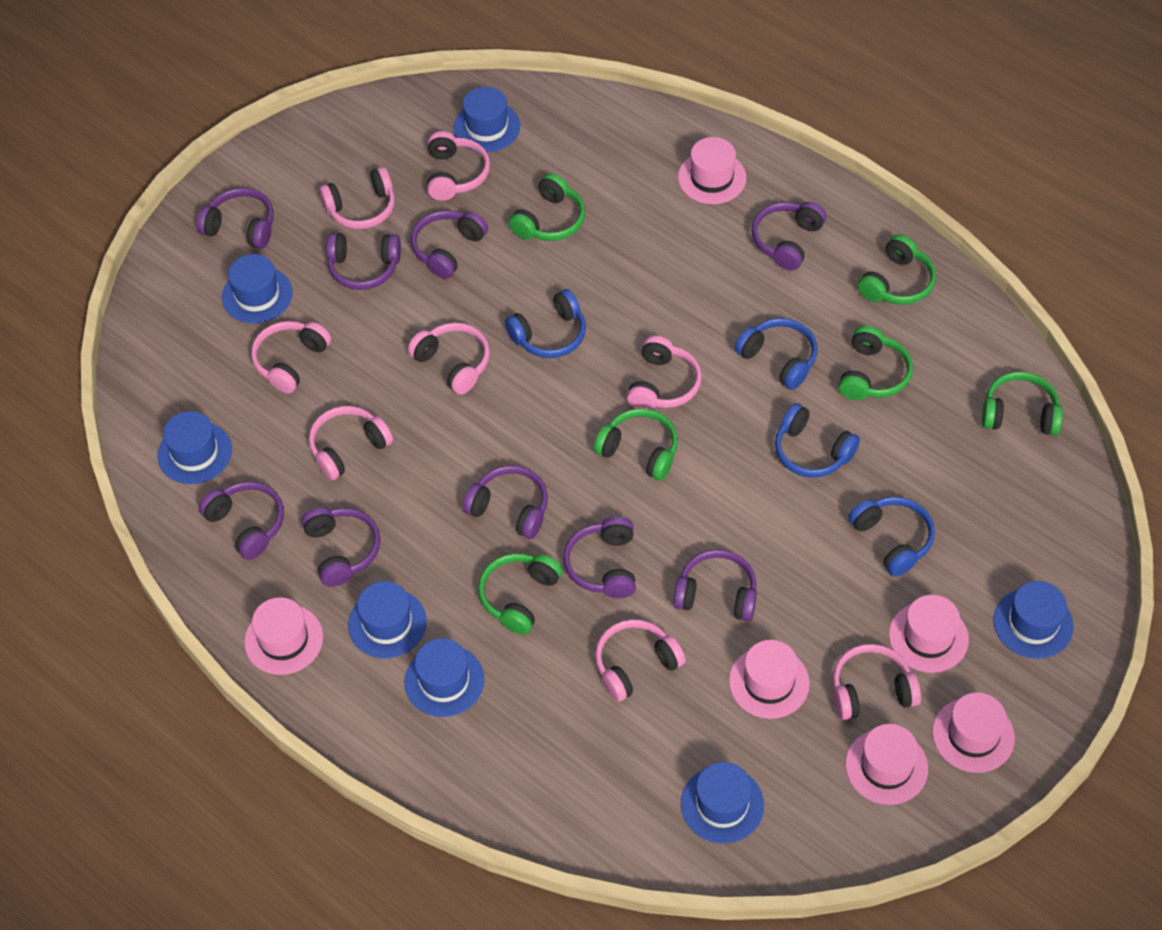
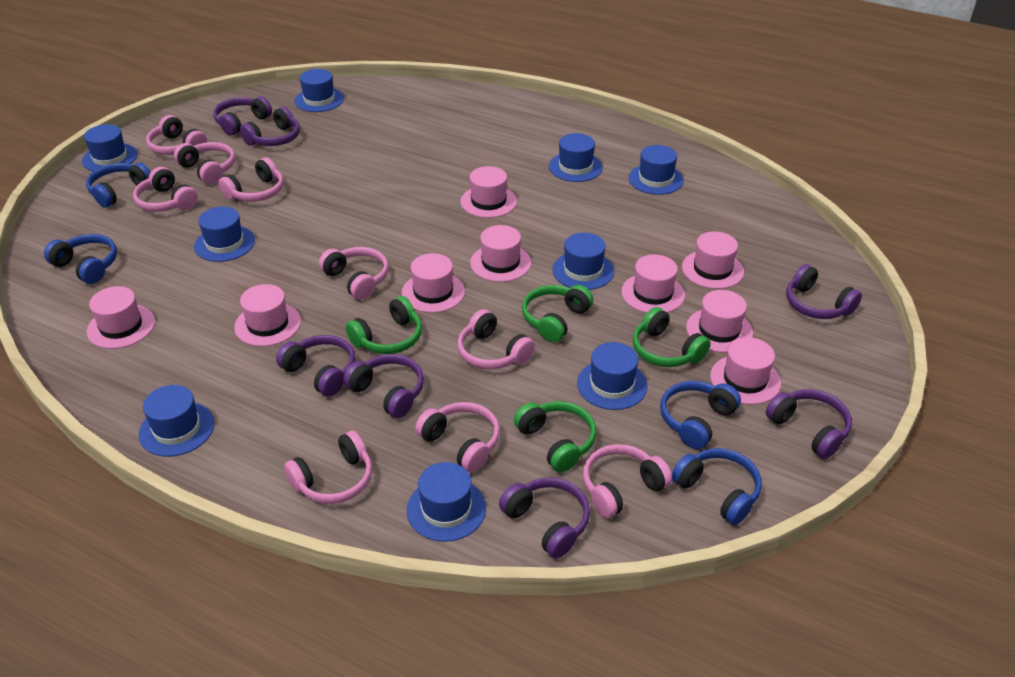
blue hat: 7 -> 9
green headphones: 6 -> 4
pink hat: 6 -> 9
pink headphones: 8 -> 9
purple headphones: 9 -> 7

